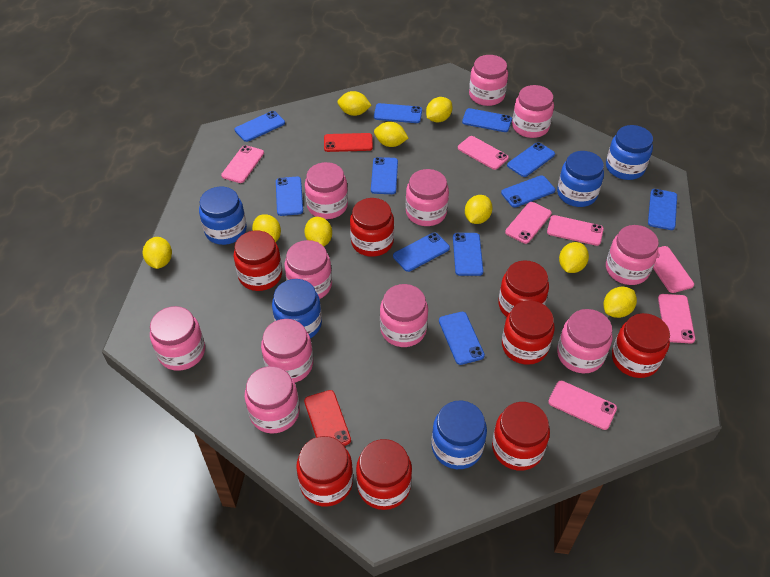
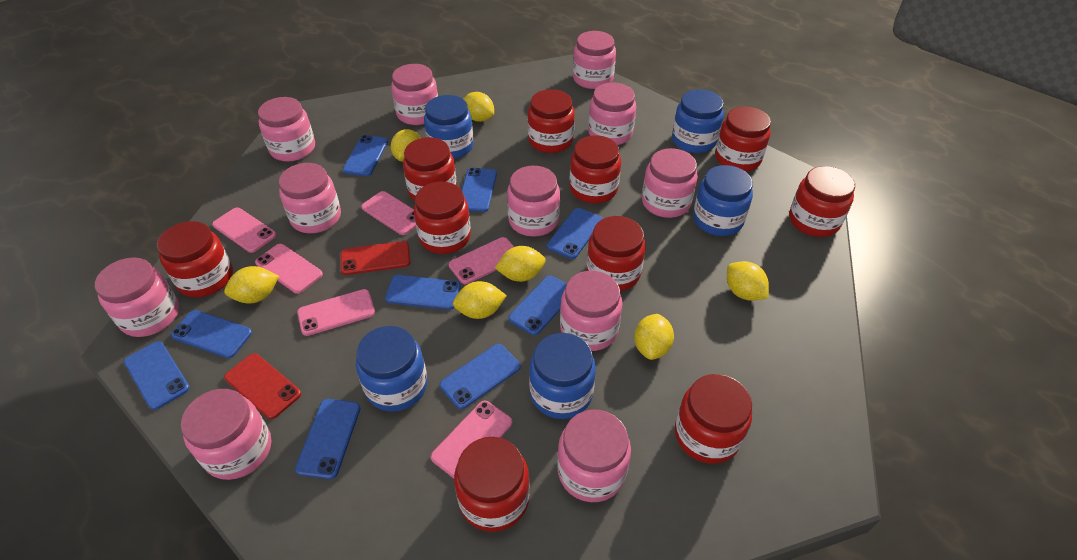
blue phone: 11 -> 9
pink phone: 7 -> 6
red jar: 8 -> 10
yellow lemon: 9 -> 7

